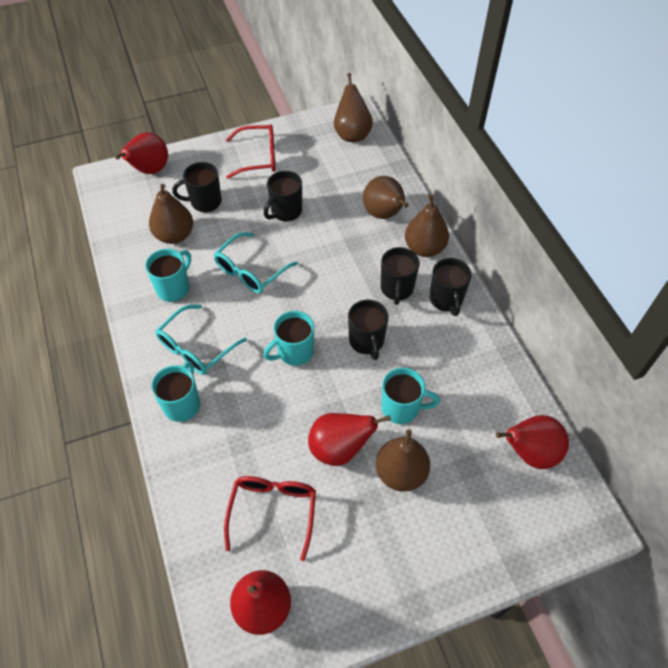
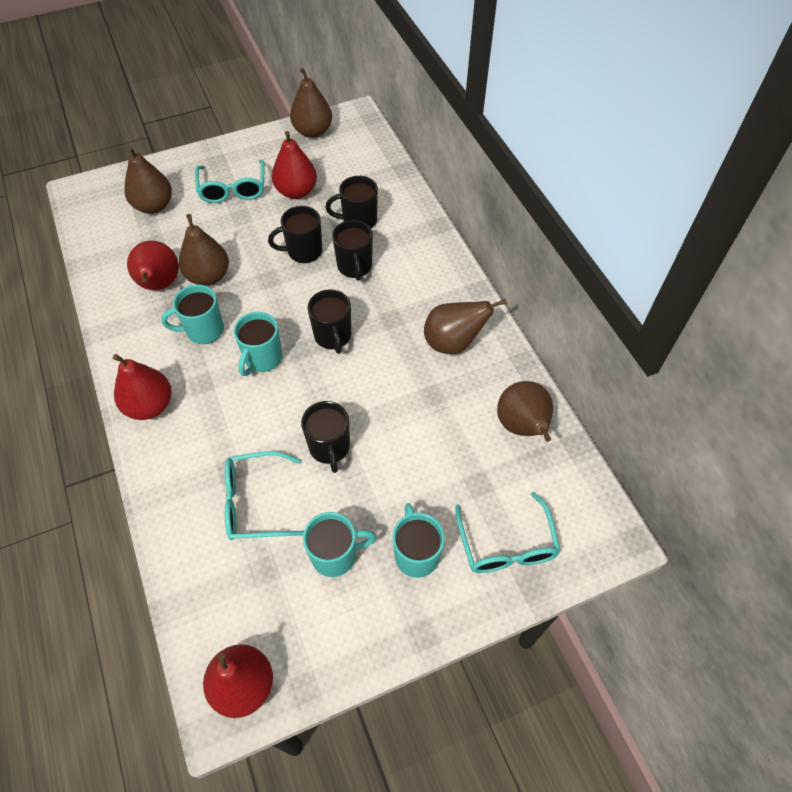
red glasses: 2 -> 0
turquoise glasses: 2 -> 3

